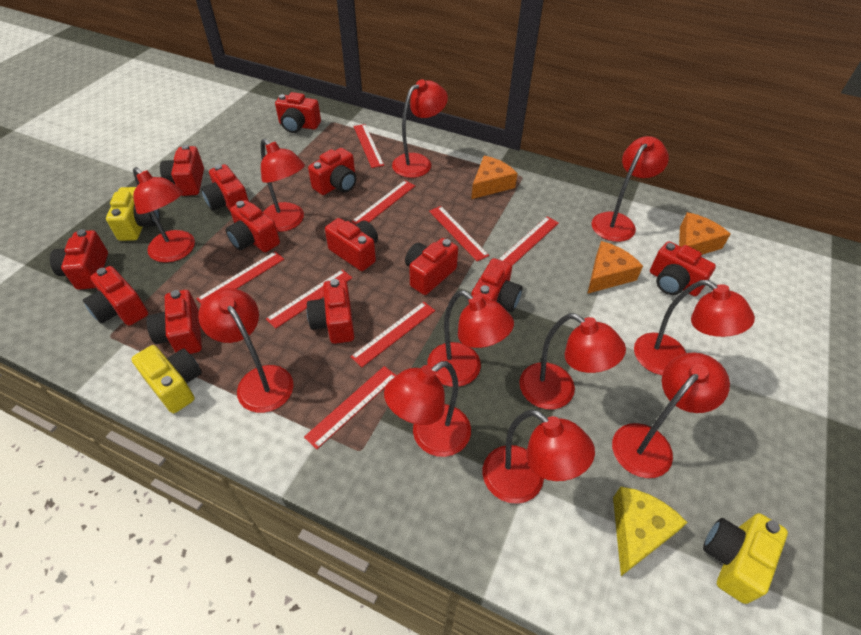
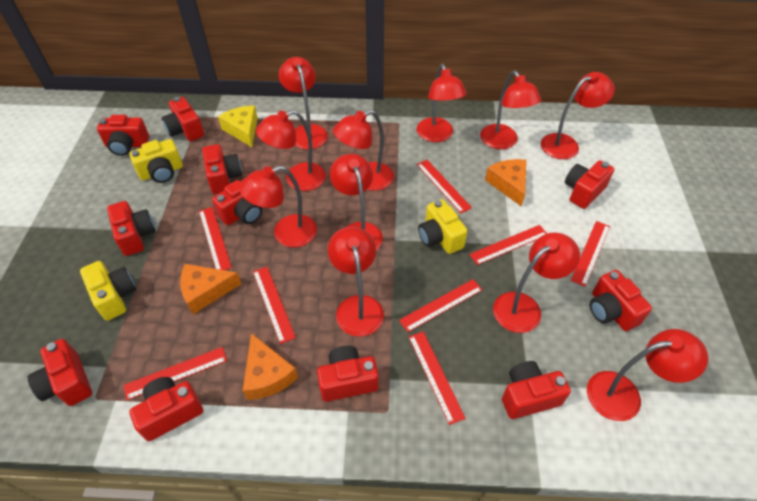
red camera: 13 -> 11

